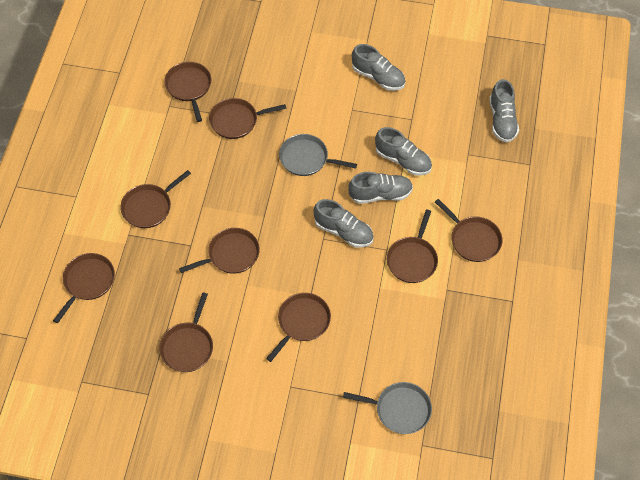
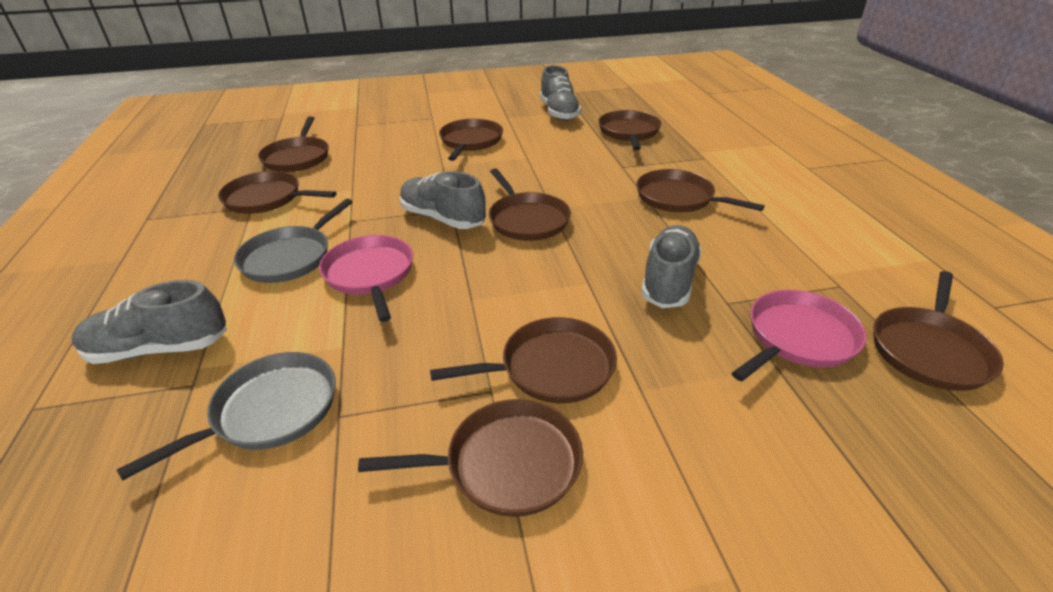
grey shoe: 5 -> 4
pink pan: 0 -> 2

